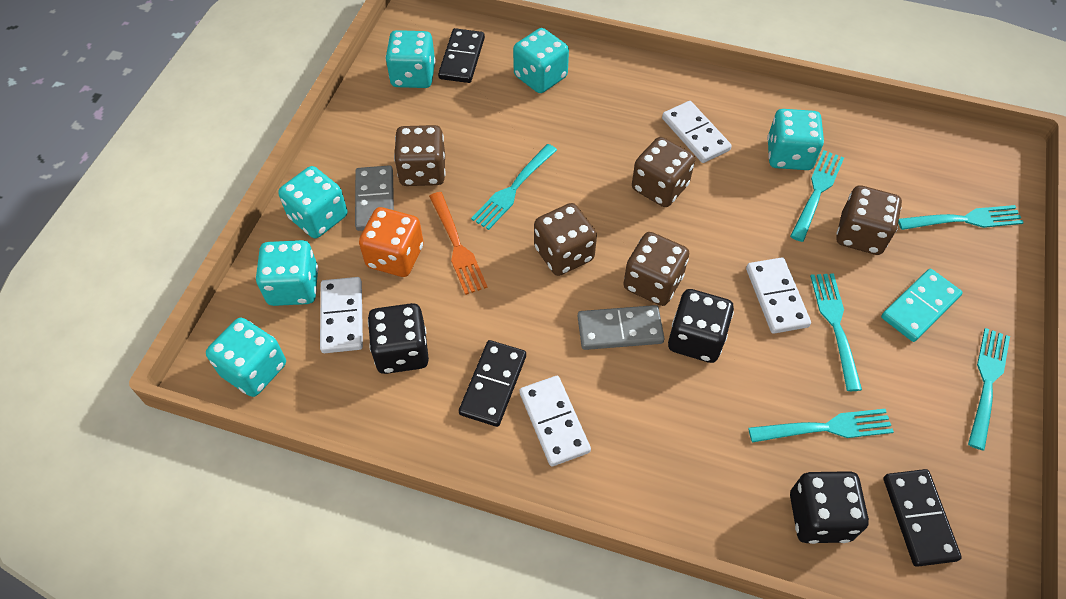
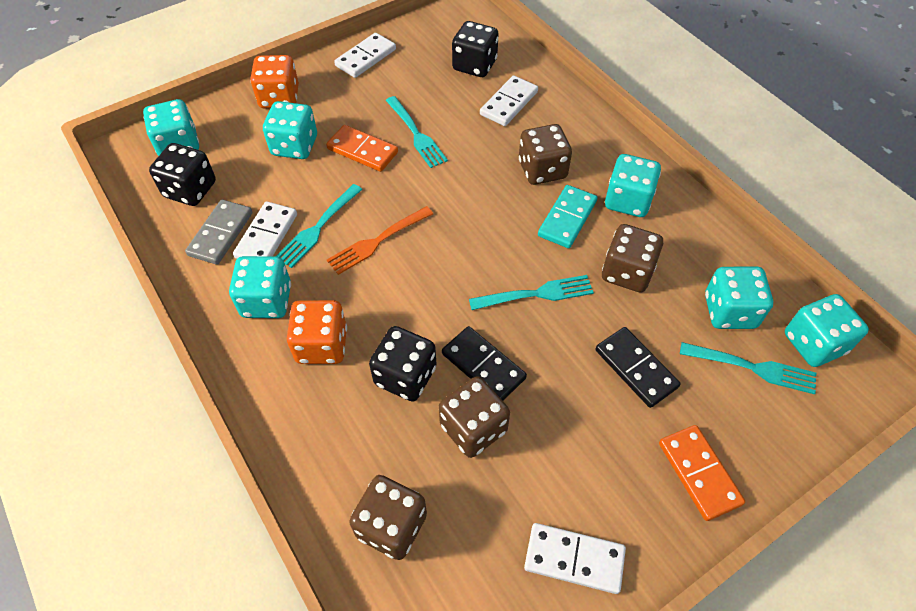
black domino: 3 -> 2
brown dice: 5 -> 4
grey domino: 2 -> 1
orange dice: 1 -> 2
orange domino: 0 -> 2
turquoise fork: 6 -> 4

